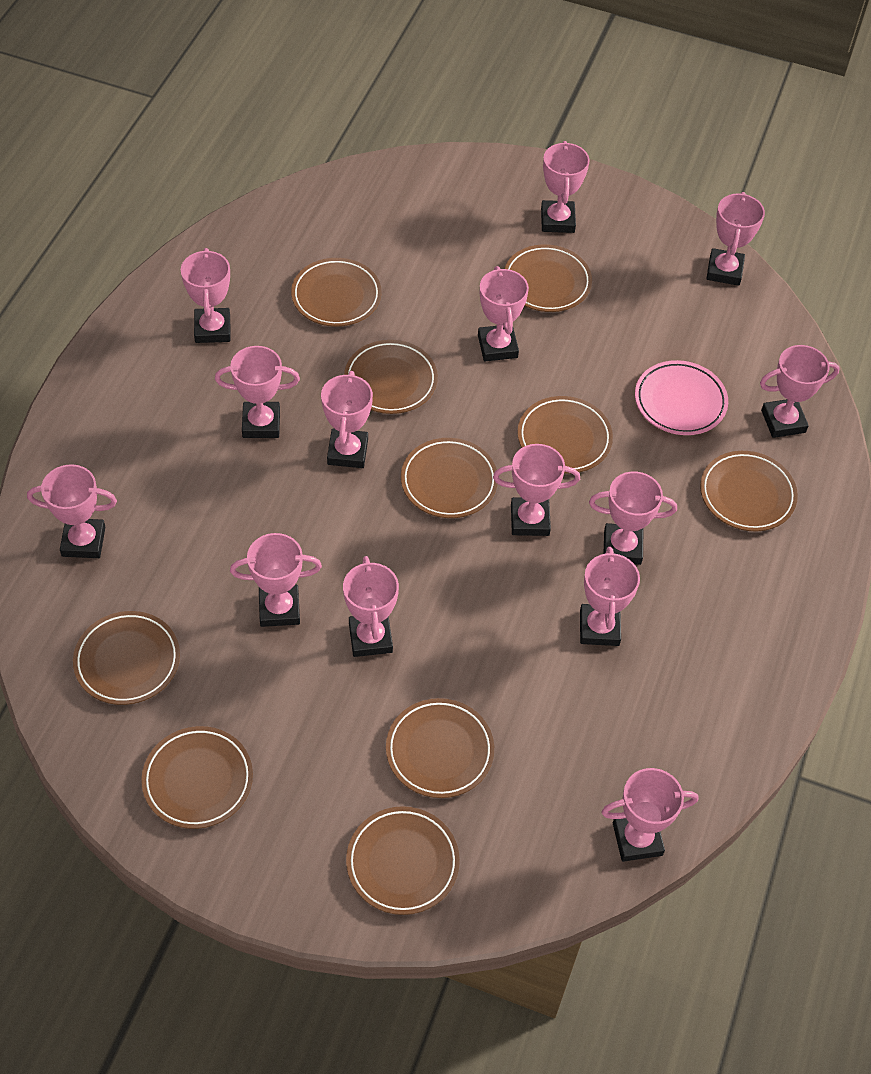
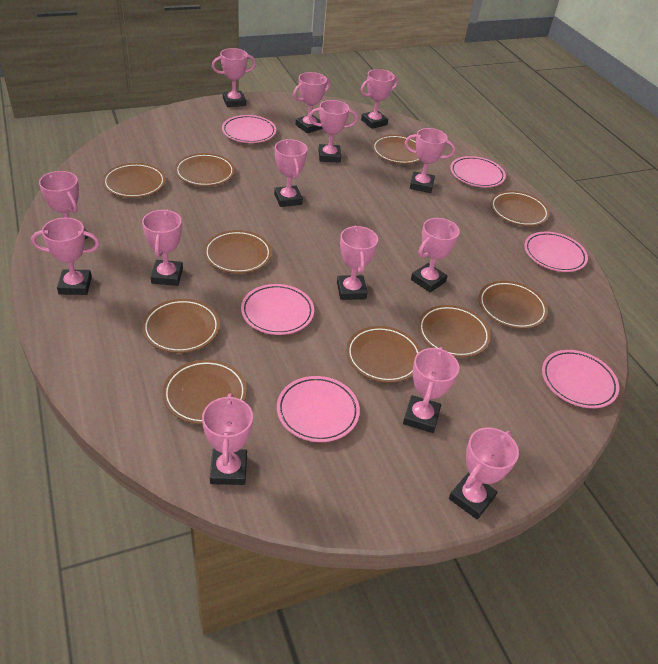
pink plate: 1 -> 6

